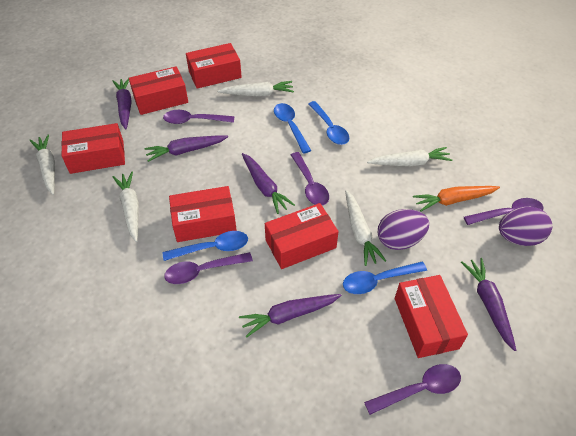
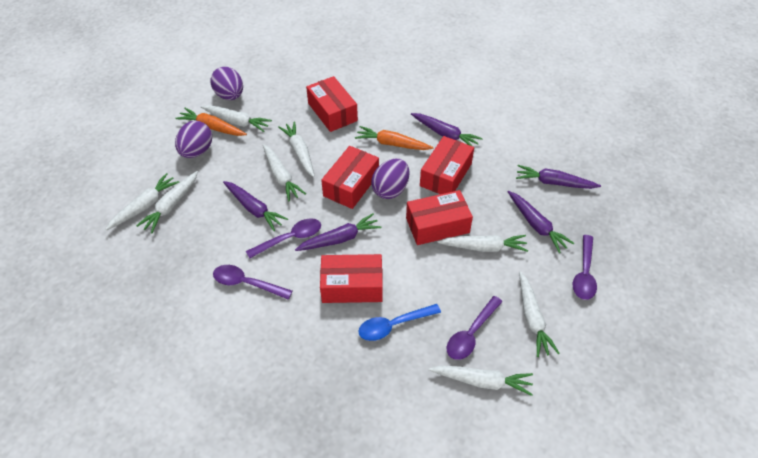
blue spoon: 4 -> 1
orange carrot: 1 -> 2
purple egg: 2 -> 3
purple spoon: 5 -> 4
red box: 6 -> 5
white carrot: 5 -> 8

